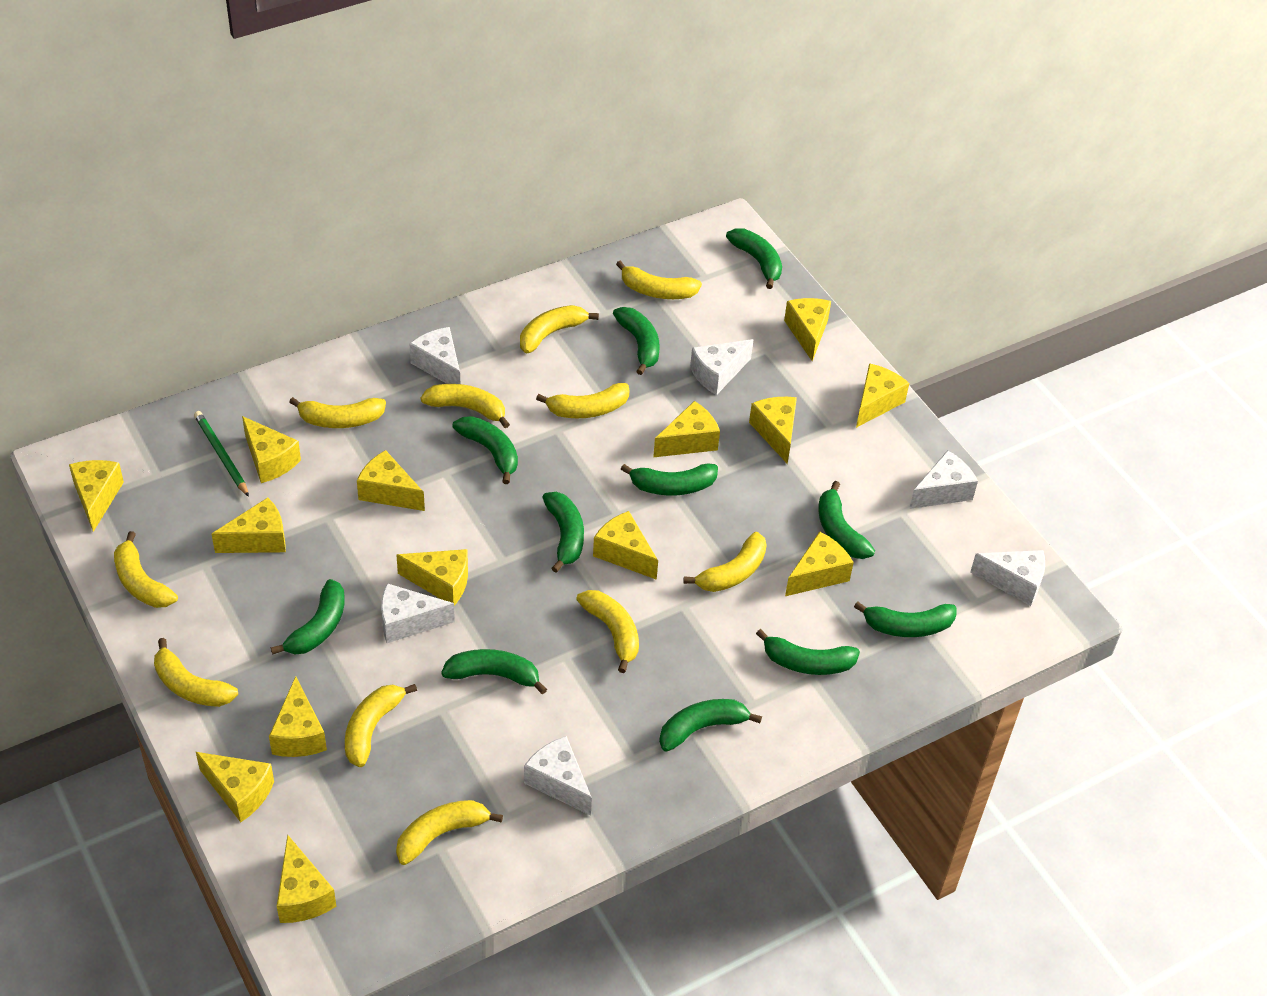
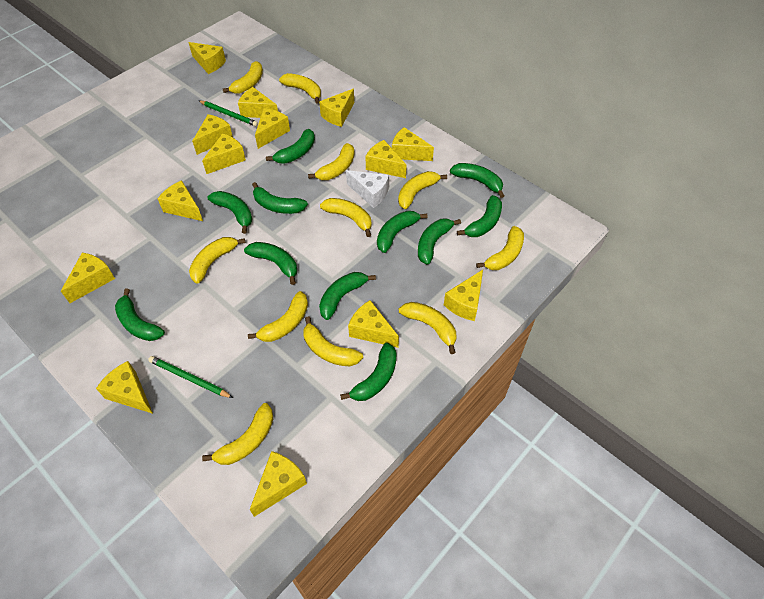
green pencil: 1 -> 2
white cheese: 6 -> 1

